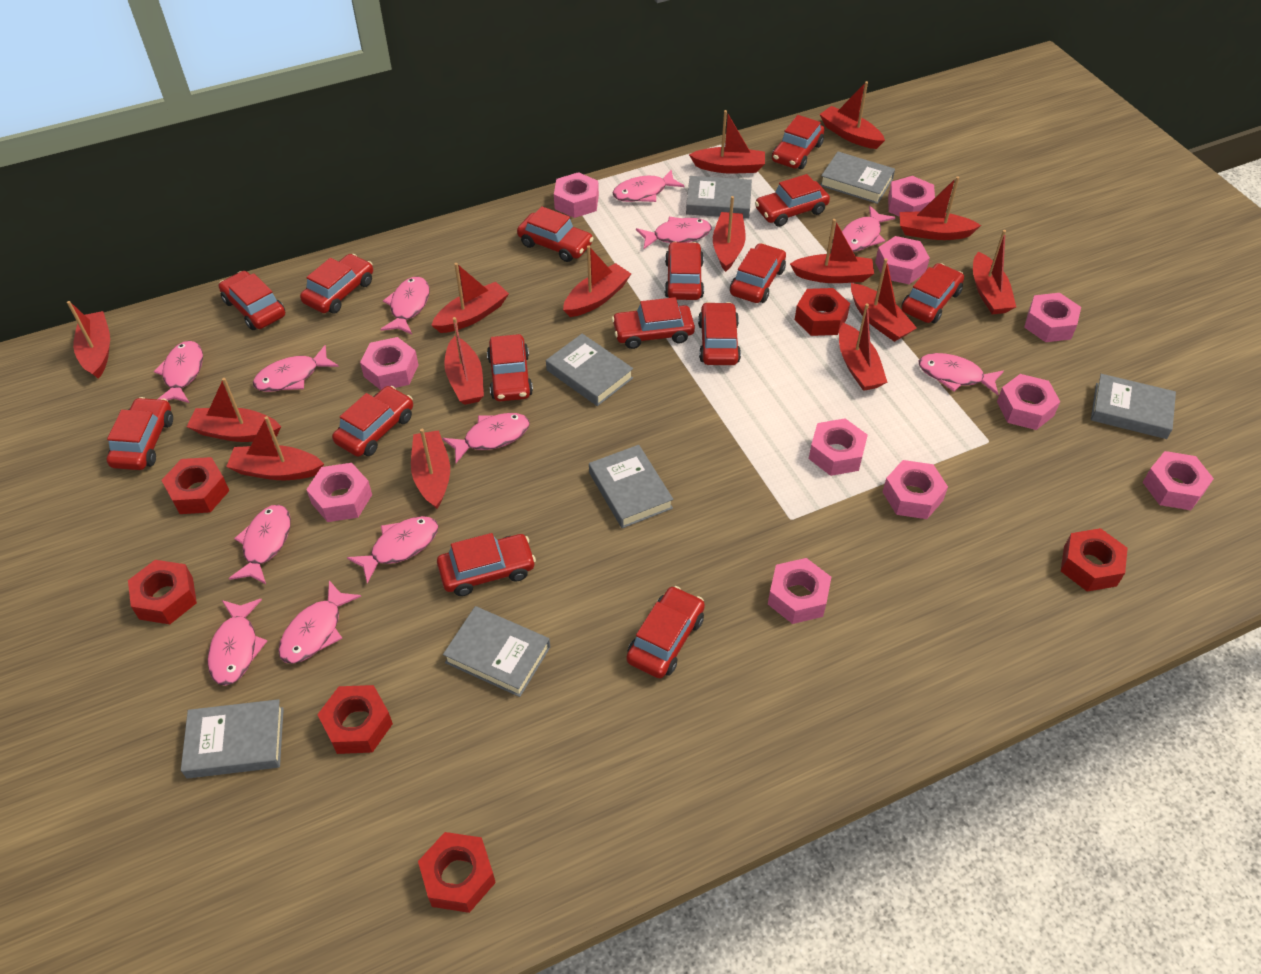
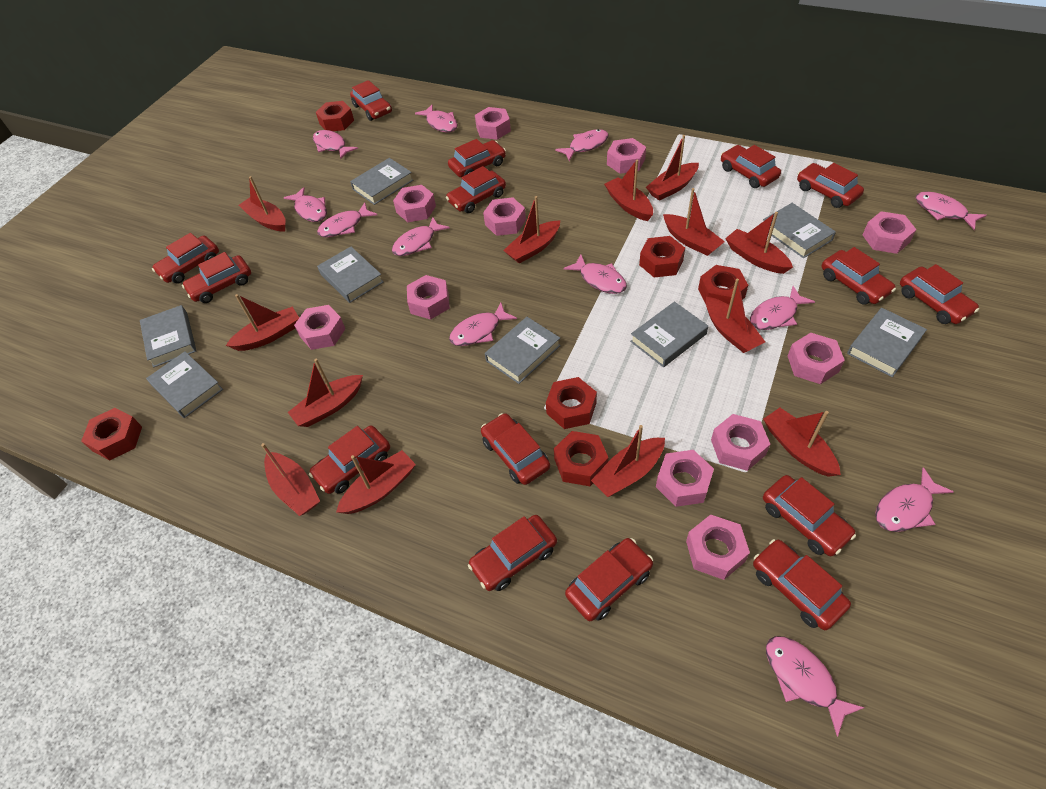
grey book: 7 -> 8
red boat: 15 -> 13

